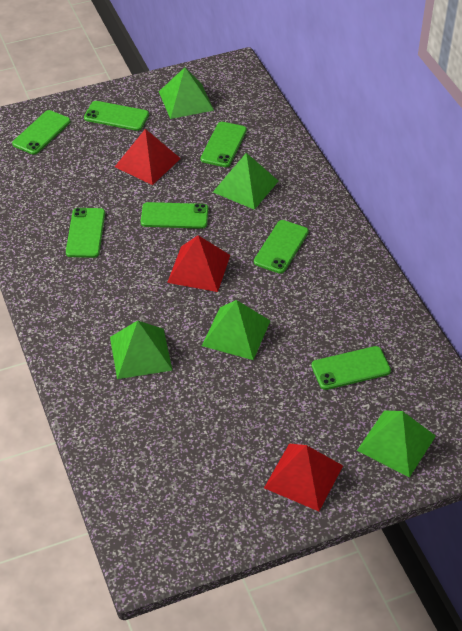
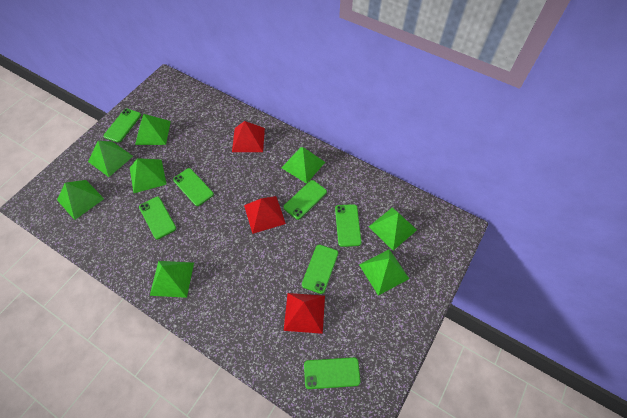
green pyramid: 5 -> 8

